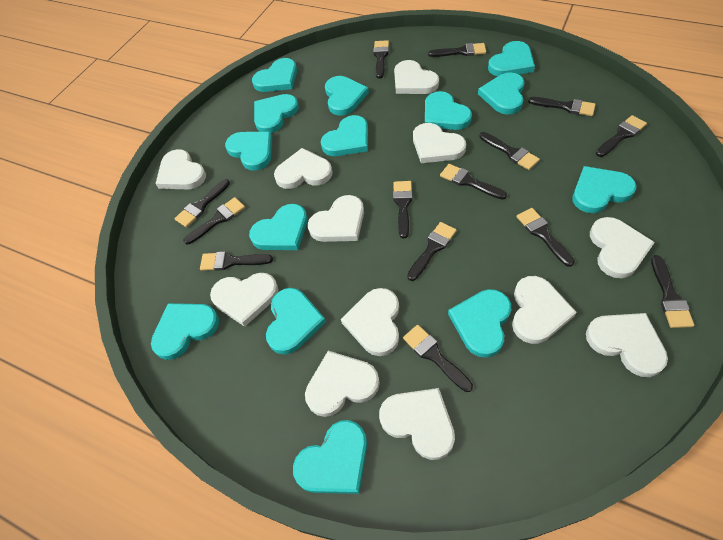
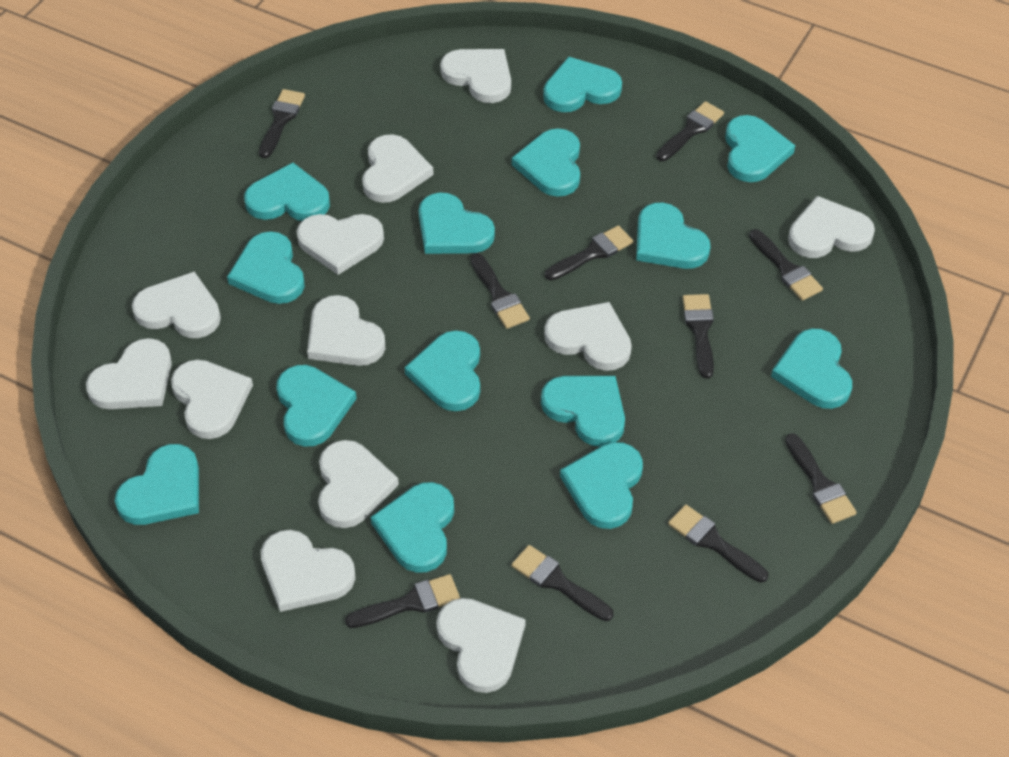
black brush: 14 -> 10

